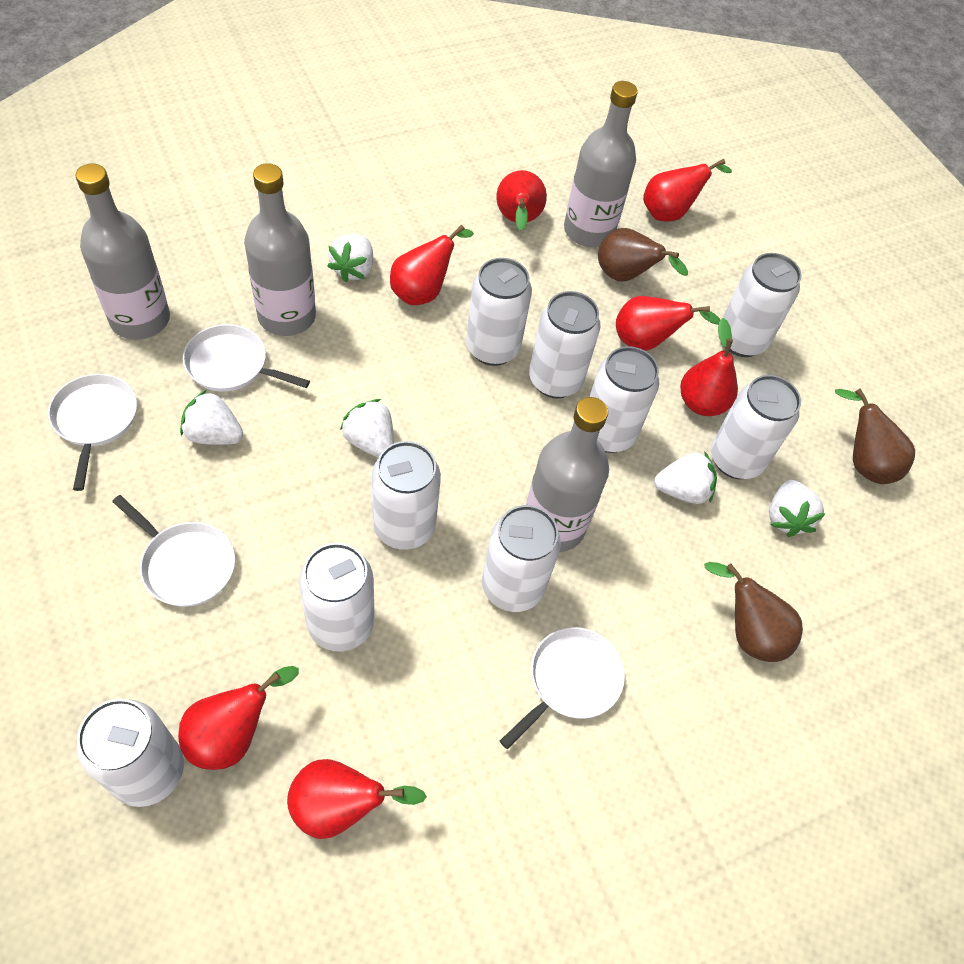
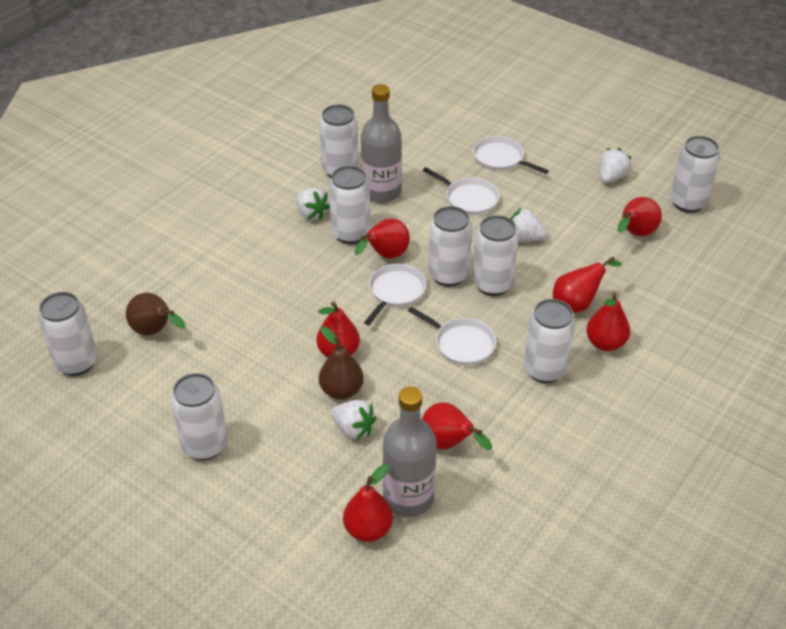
brown pear: 3 -> 2
grey bottle: 4 -> 2
white can: 9 -> 8
white strawberry: 5 -> 4

